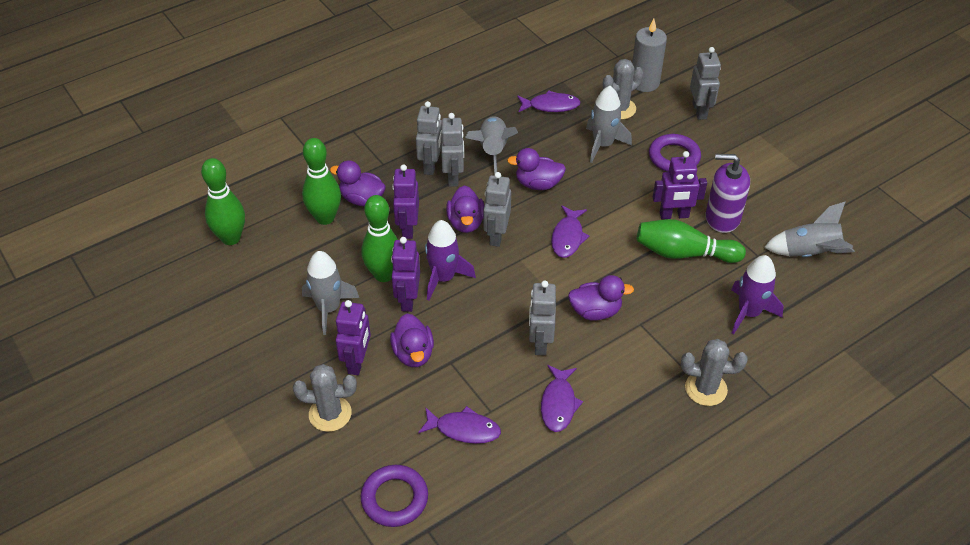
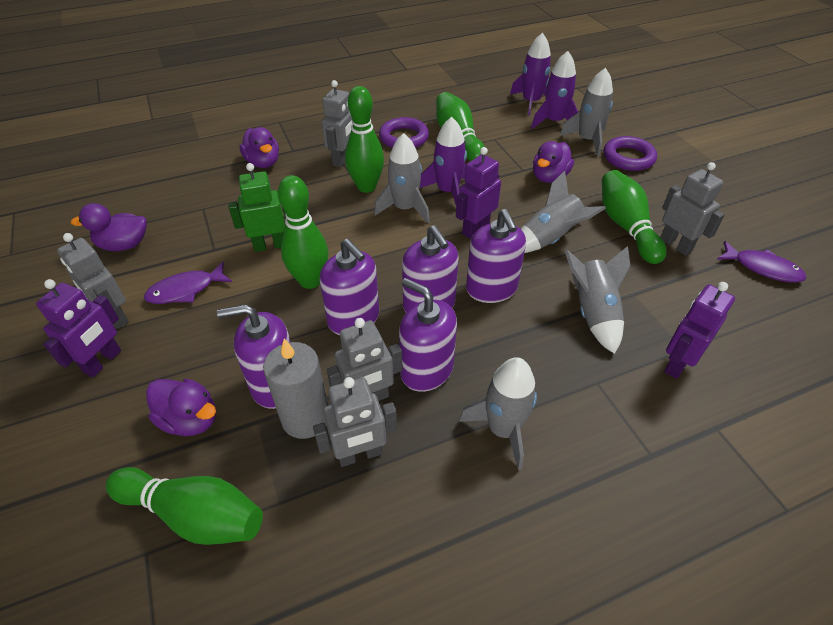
green bowling pin: 4 -> 5
green robot: 0 -> 1
grey cactus: 3 -> 0
grey rocket: 4 -> 5
purple duck: 5 -> 4
purple fish: 4 -> 2
purple robot: 4 -> 3
purple rocket: 2 -> 3
purple soap dispenser: 1 -> 5

